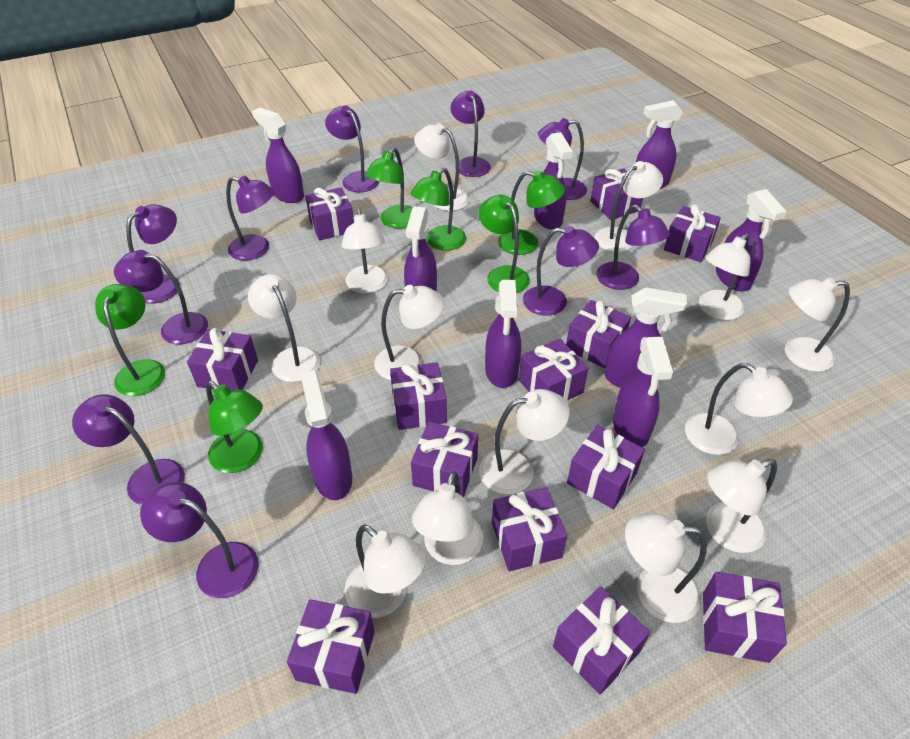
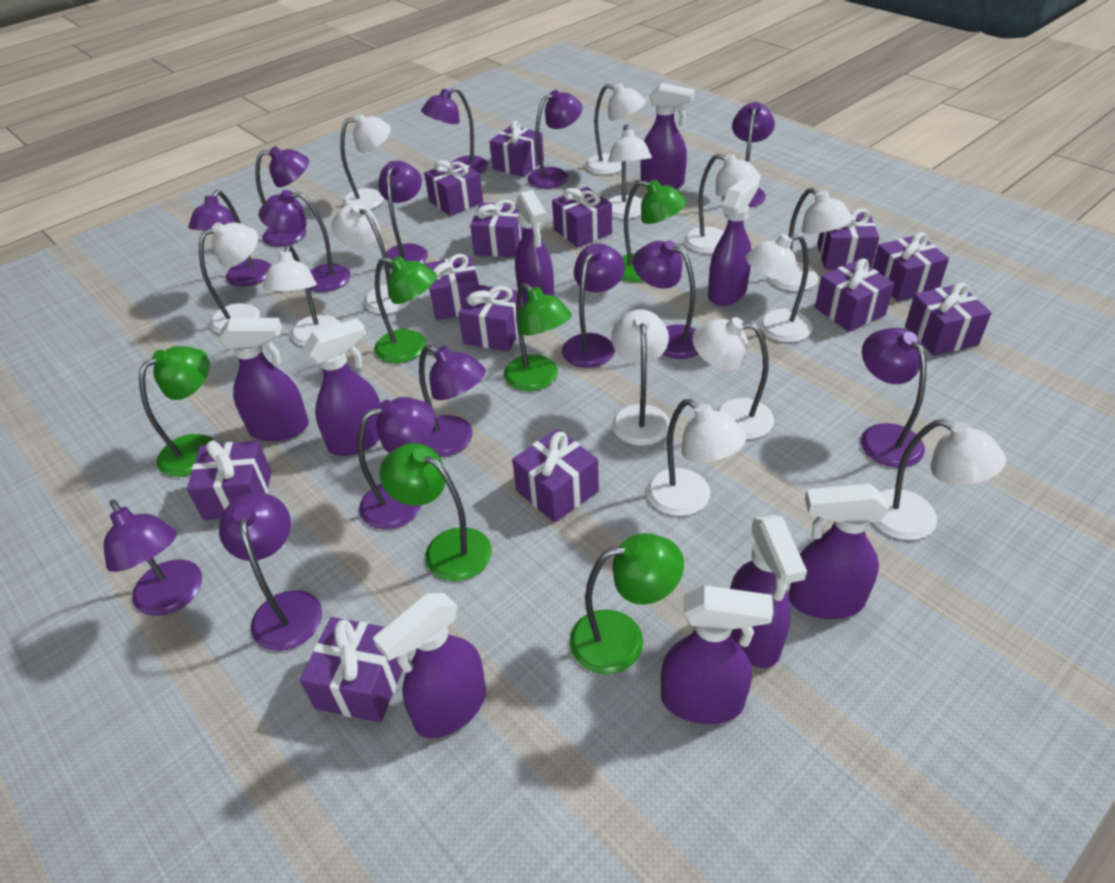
purple lamp: 10 -> 14

